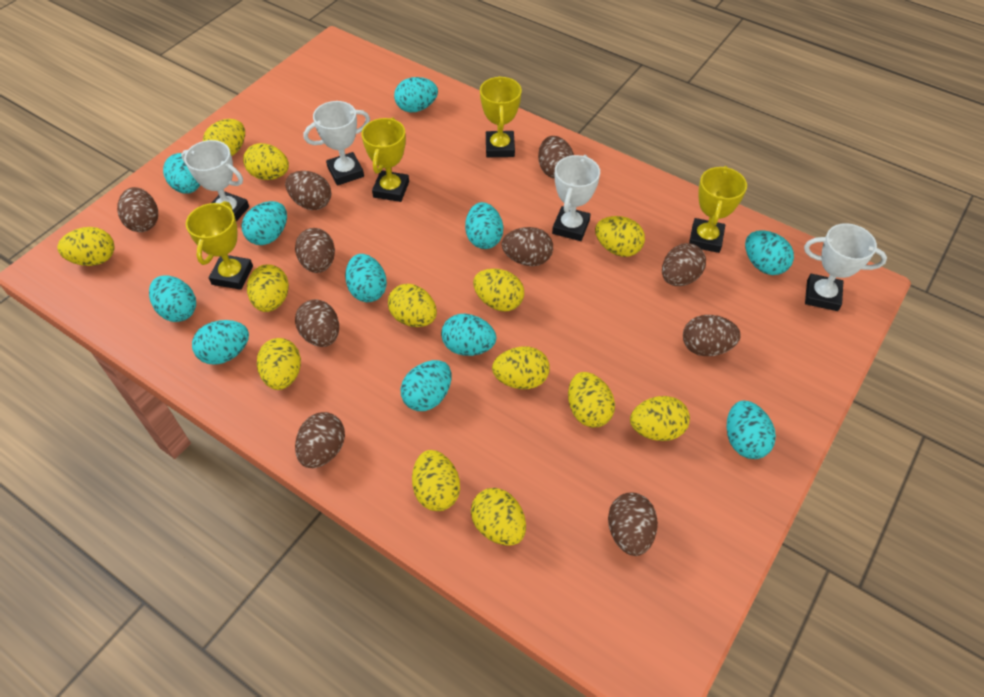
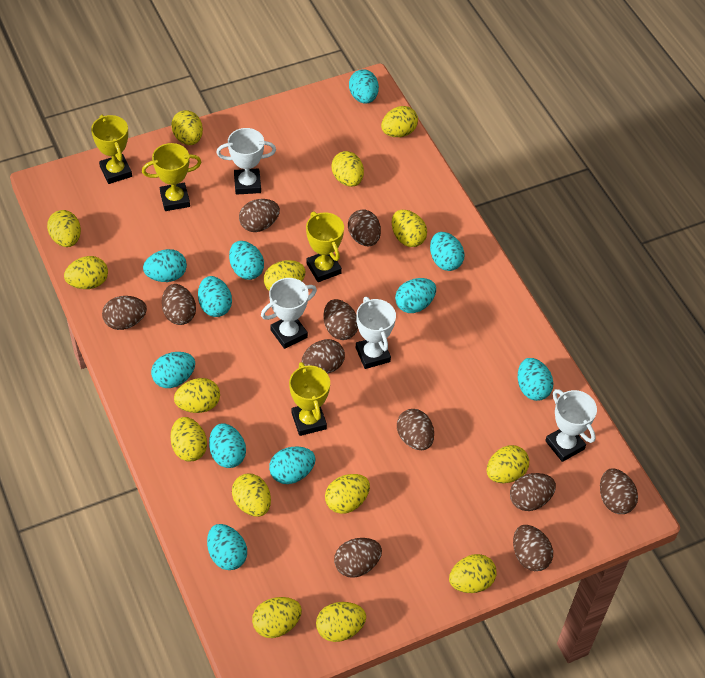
brown egg: 10 -> 11
yellow egg: 13 -> 15

